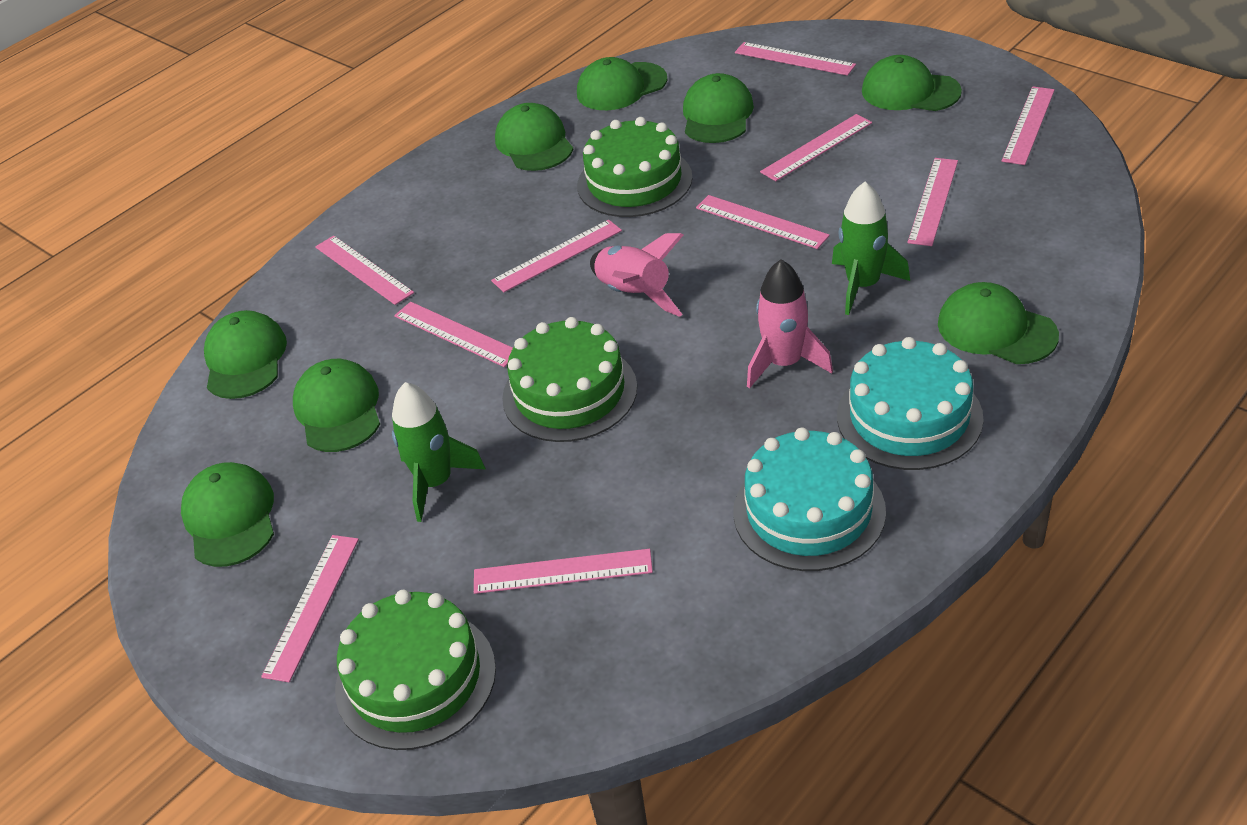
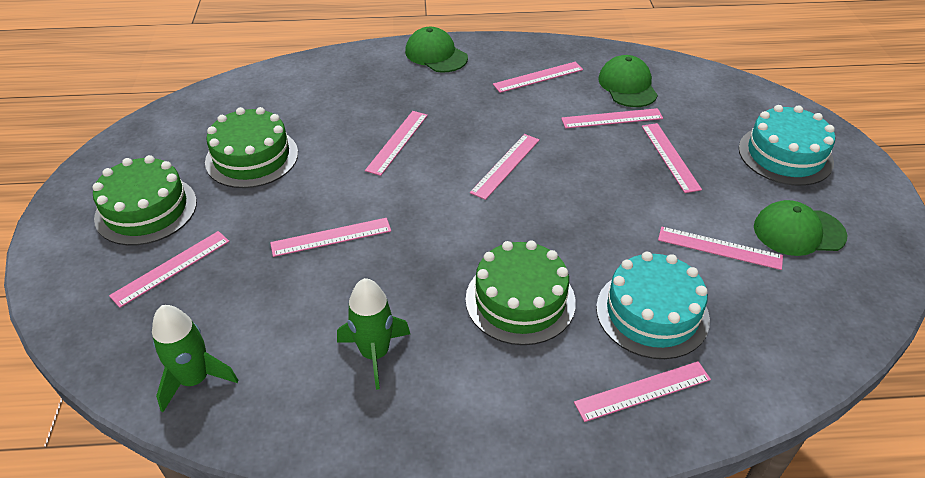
green cap: 8 -> 3
pink rocket: 2 -> 0
pink ruler: 10 -> 9

